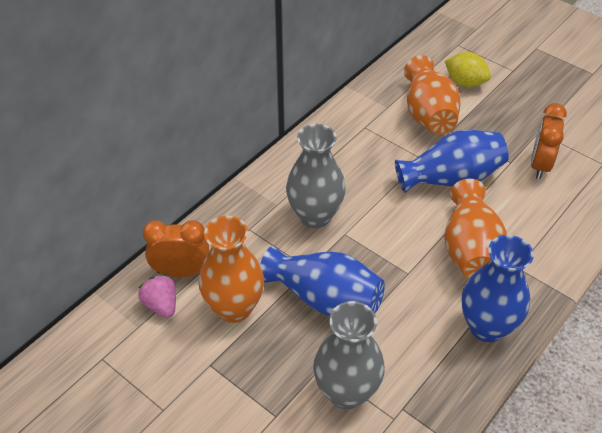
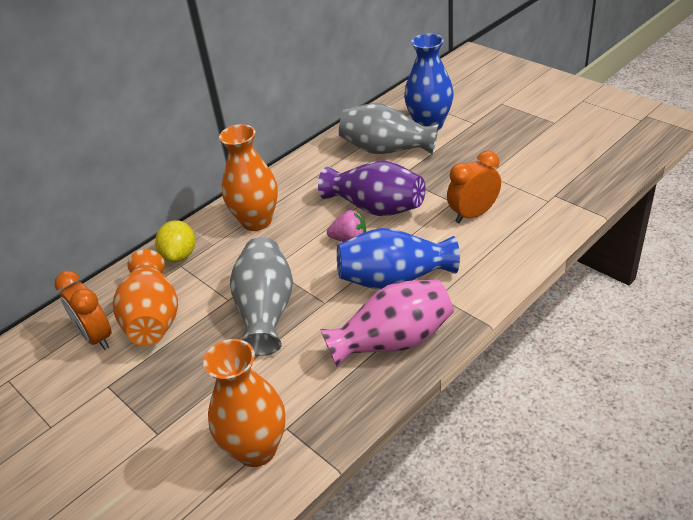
blue vase: 3 -> 2
pink vase: 0 -> 1
purple vase: 0 -> 1

